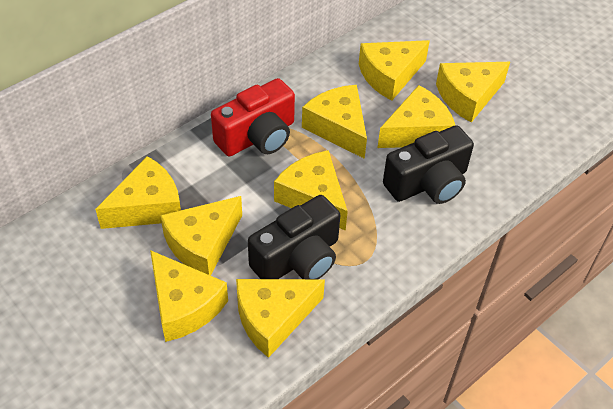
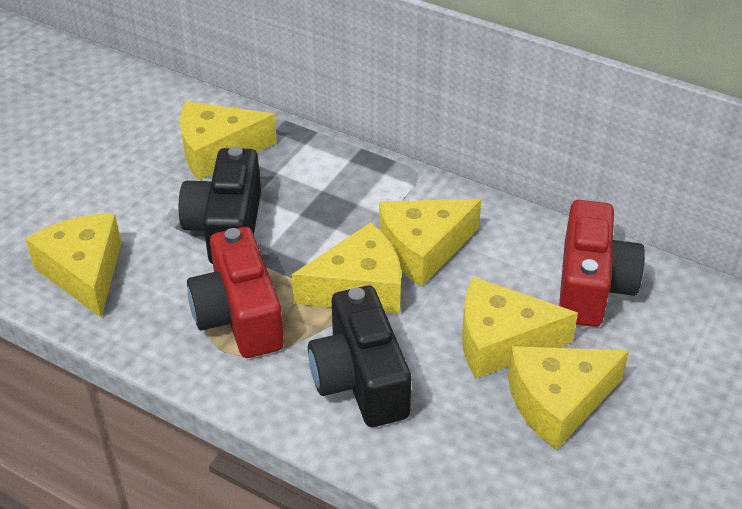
red camera: 1 -> 2
yellow cheese: 9 -> 6

